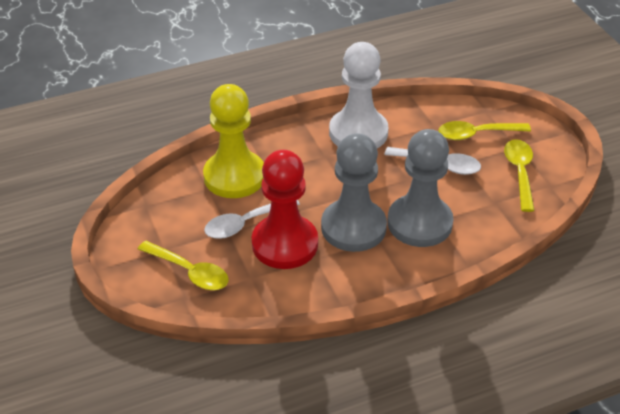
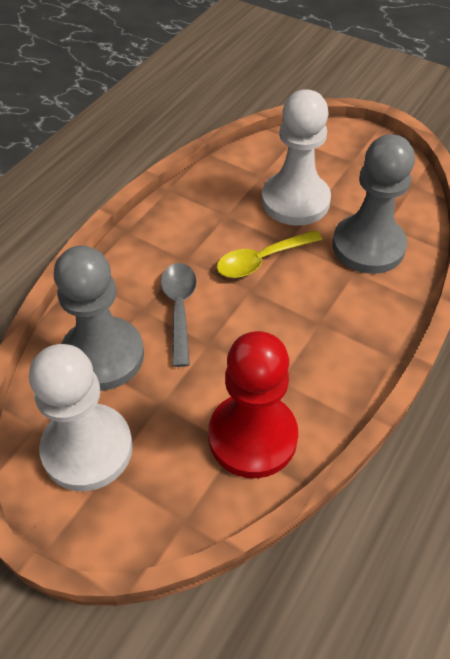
grey spoon: 0 -> 1
white pawn: 1 -> 2
white spoon: 2 -> 0
yellow pawn: 1 -> 0
yellow spoon: 3 -> 1

